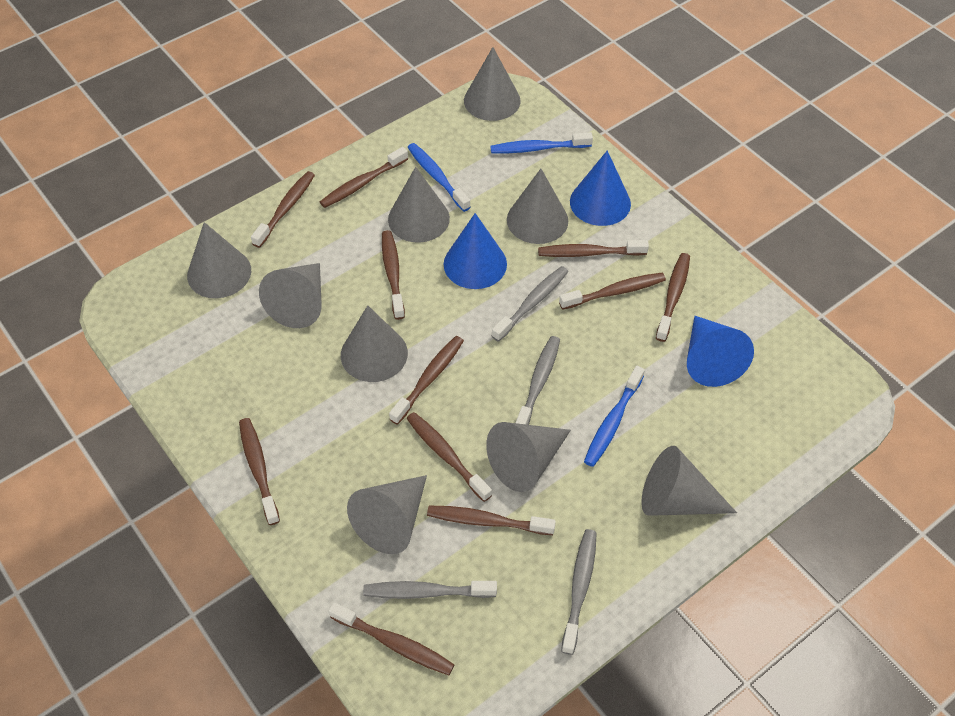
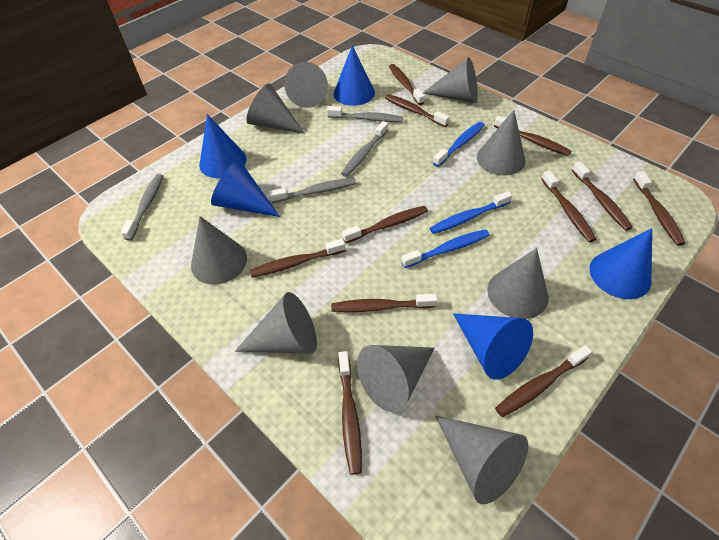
blue cone: 3 -> 5

